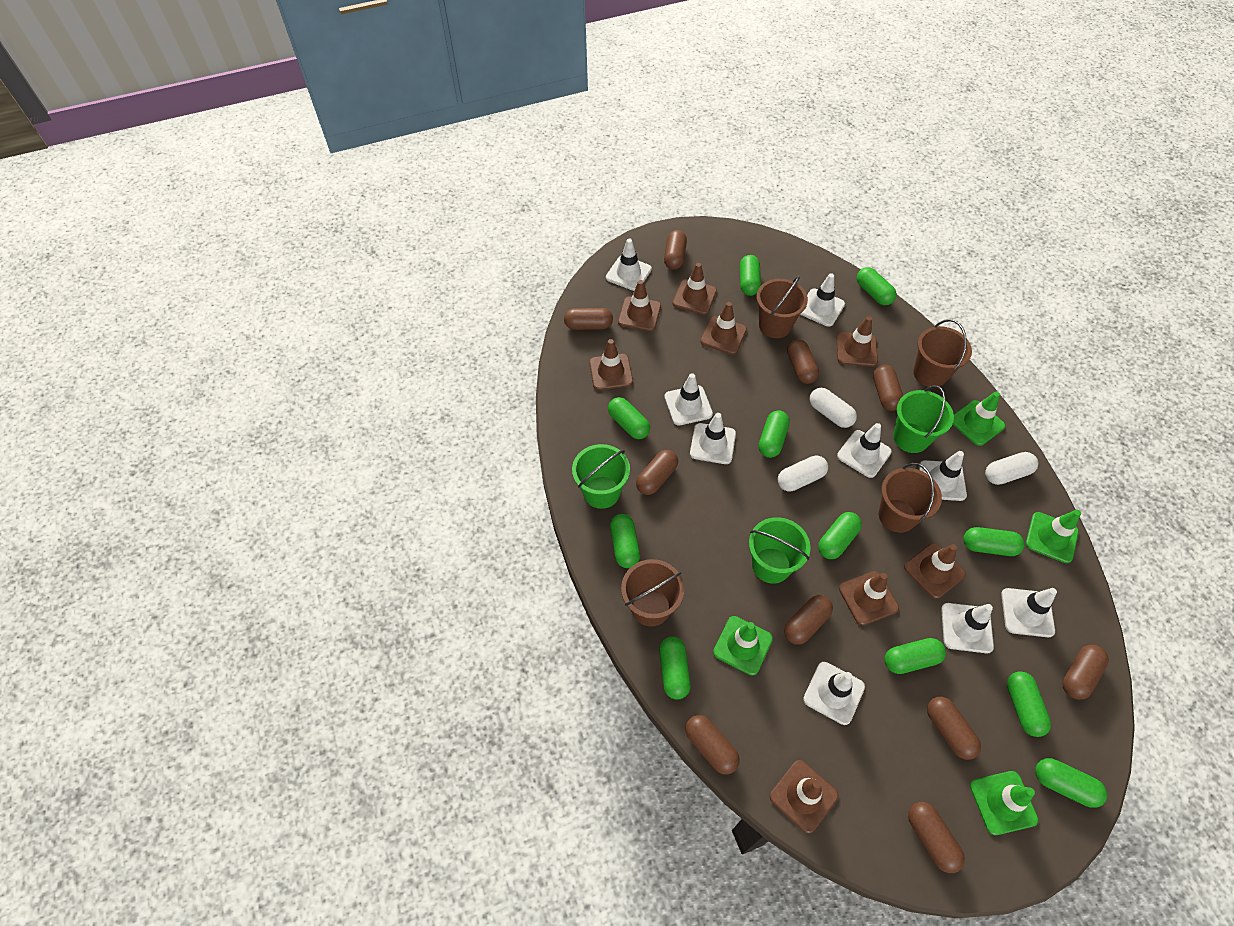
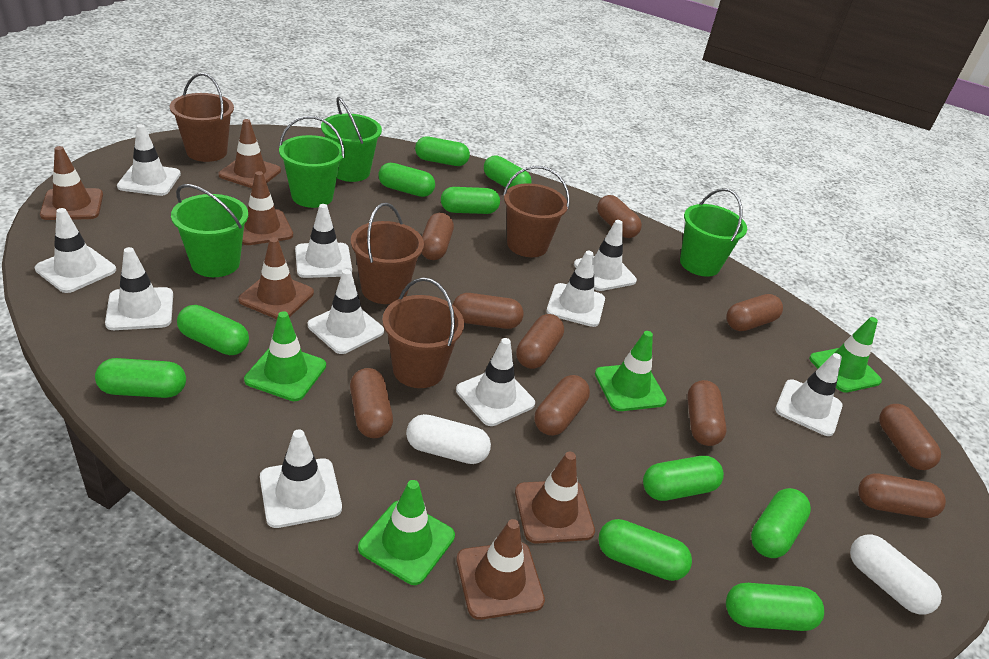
brown traffic cone: 8 -> 6
green bucket: 3 -> 4
green capsule: 11 -> 10
white capsule: 3 -> 2
white traffic cone: 9 -> 10

